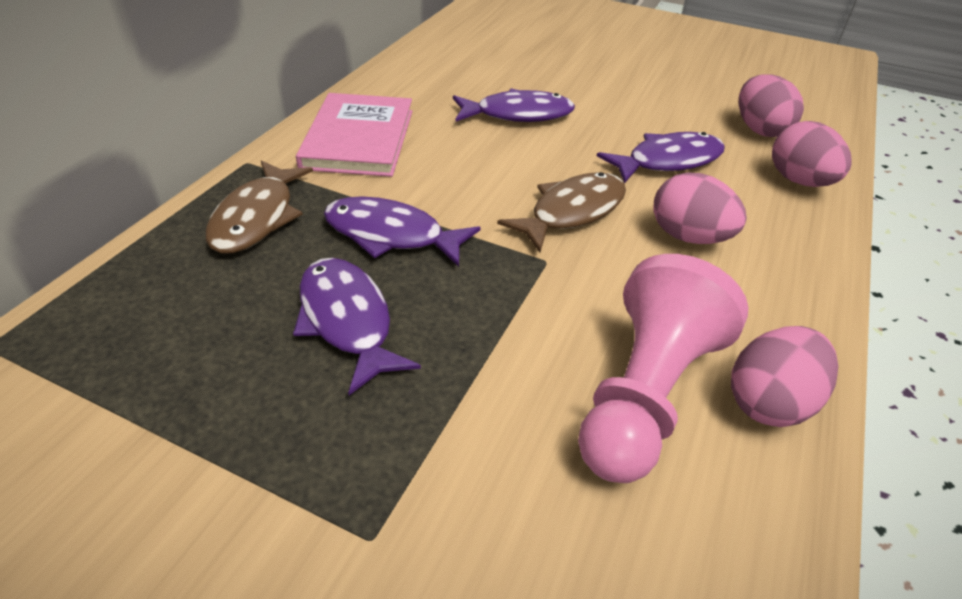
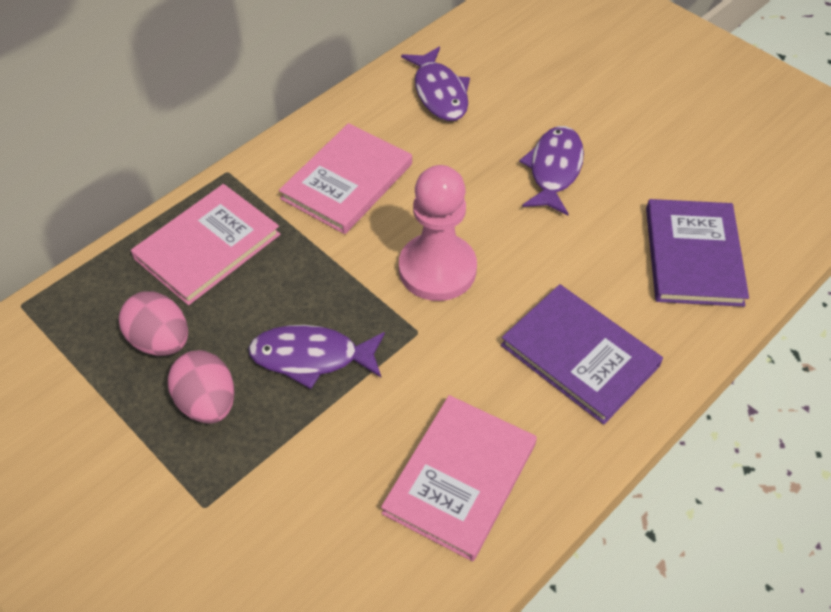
brown fish: 2 -> 0
pink book: 1 -> 3
pink egg: 4 -> 2
purple book: 0 -> 2
purple fish: 4 -> 3

